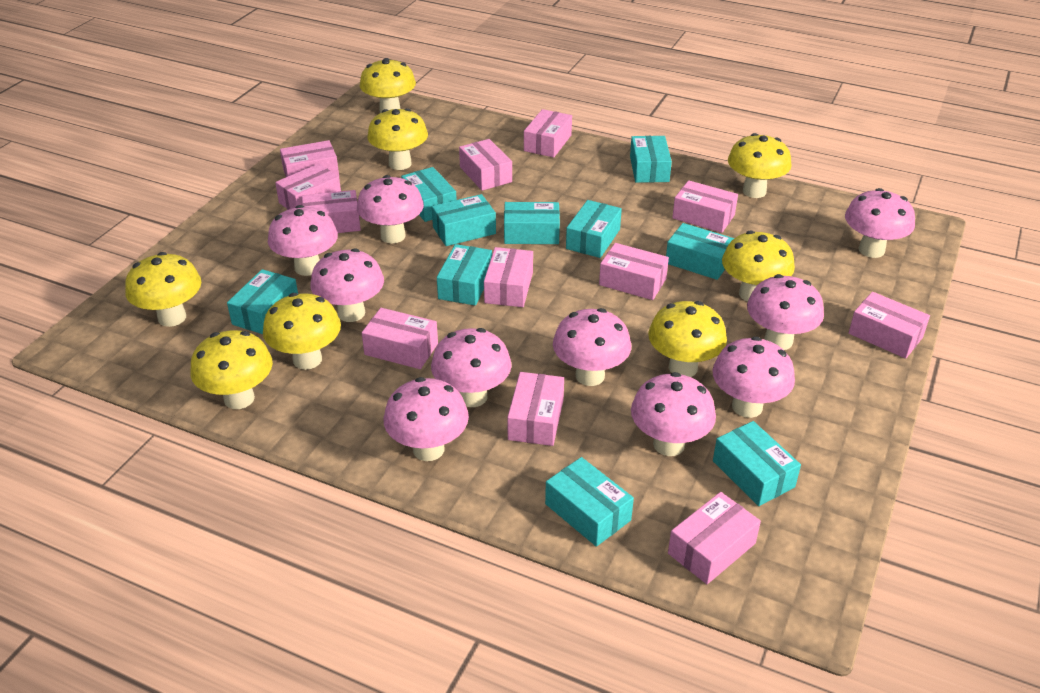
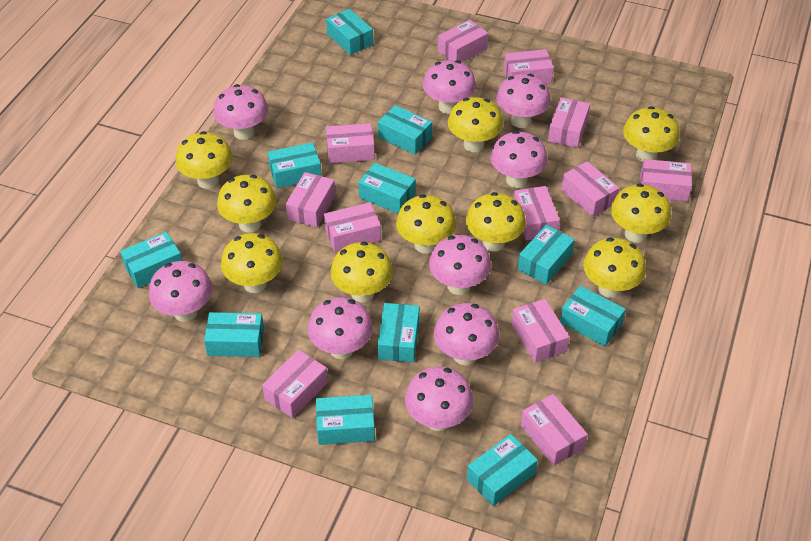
pink mushroom: 10 -> 9
turquoise box: 10 -> 11
yellow mushroom: 8 -> 10

